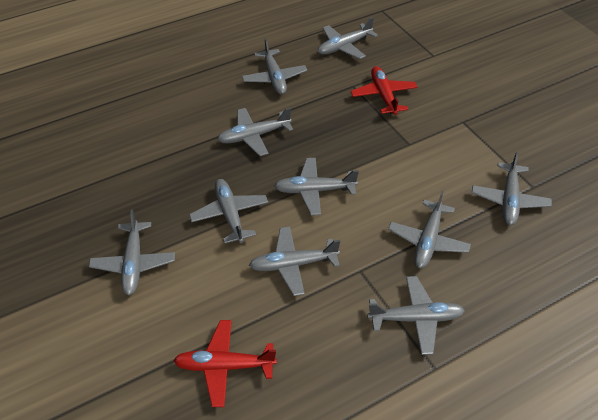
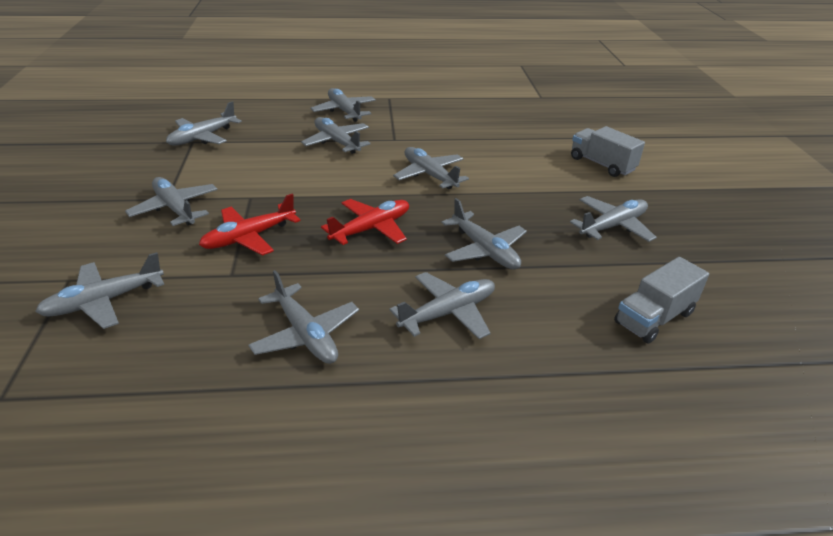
grey truck: 0 -> 2

